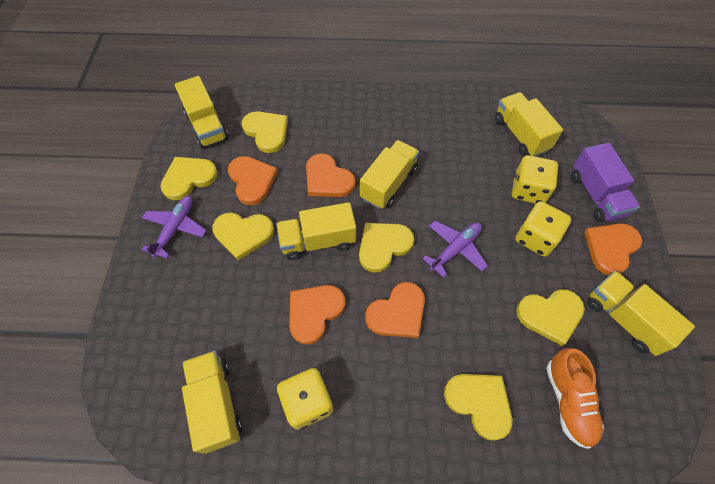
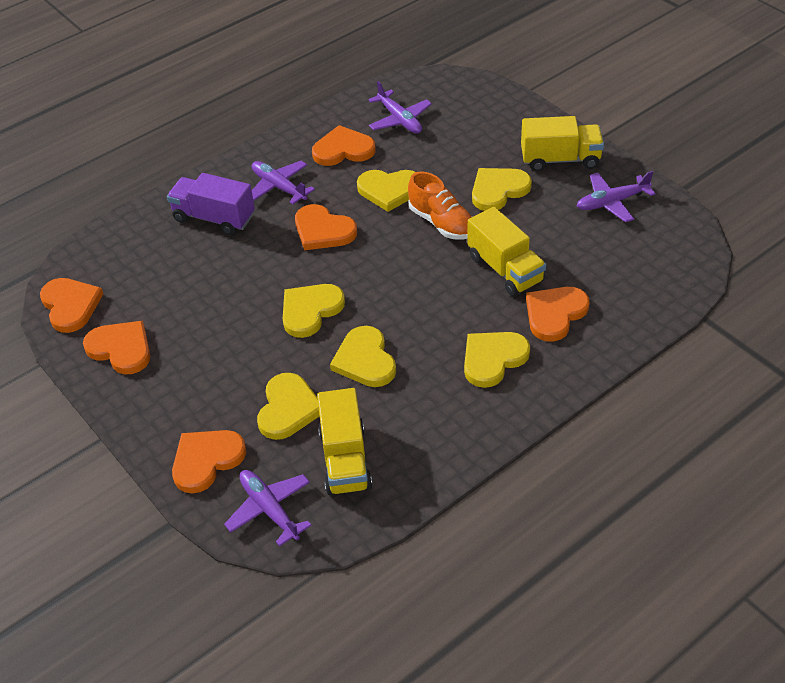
orange heart: 5 -> 6
purple plane: 2 -> 4
yellow dice: 3 -> 0
yellow truck: 6 -> 3

